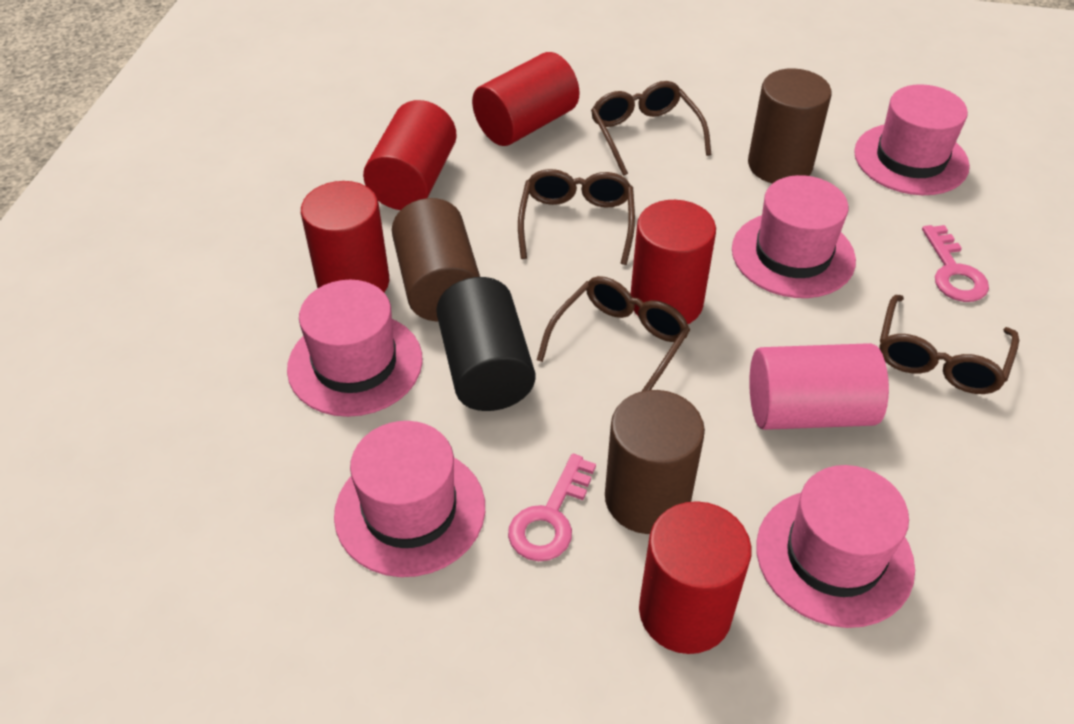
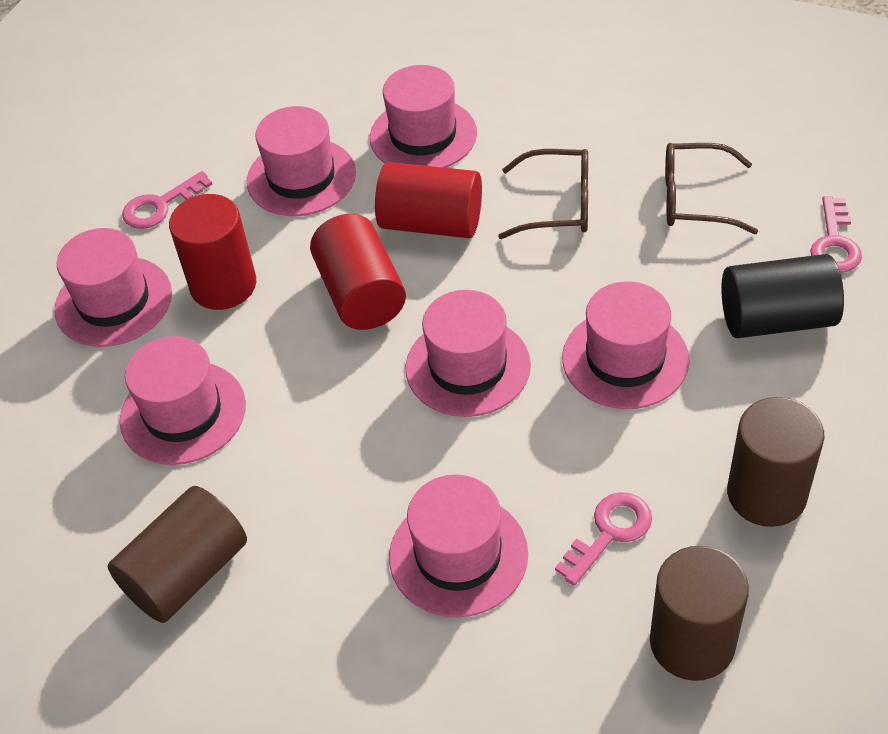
brown glasses: 4 -> 2
pink cylinder: 1 -> 0
pink hat: 5 -> 7
pink key: 2 -> 3
red cylinder: 5 -> 3

